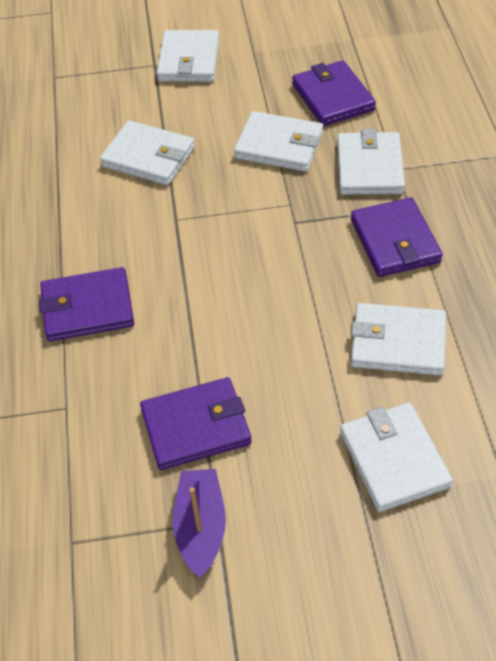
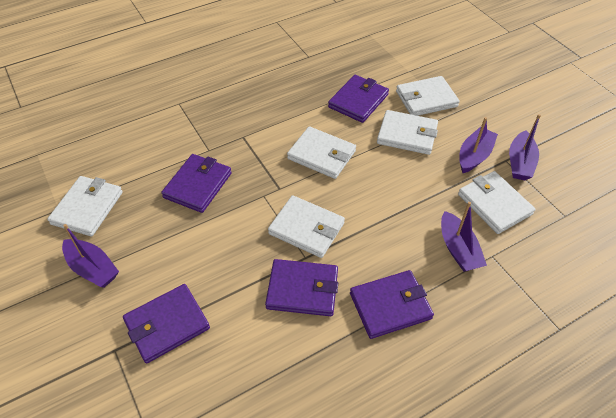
purple boat: 1 -> 4
purple wallet: 4 -> 5

